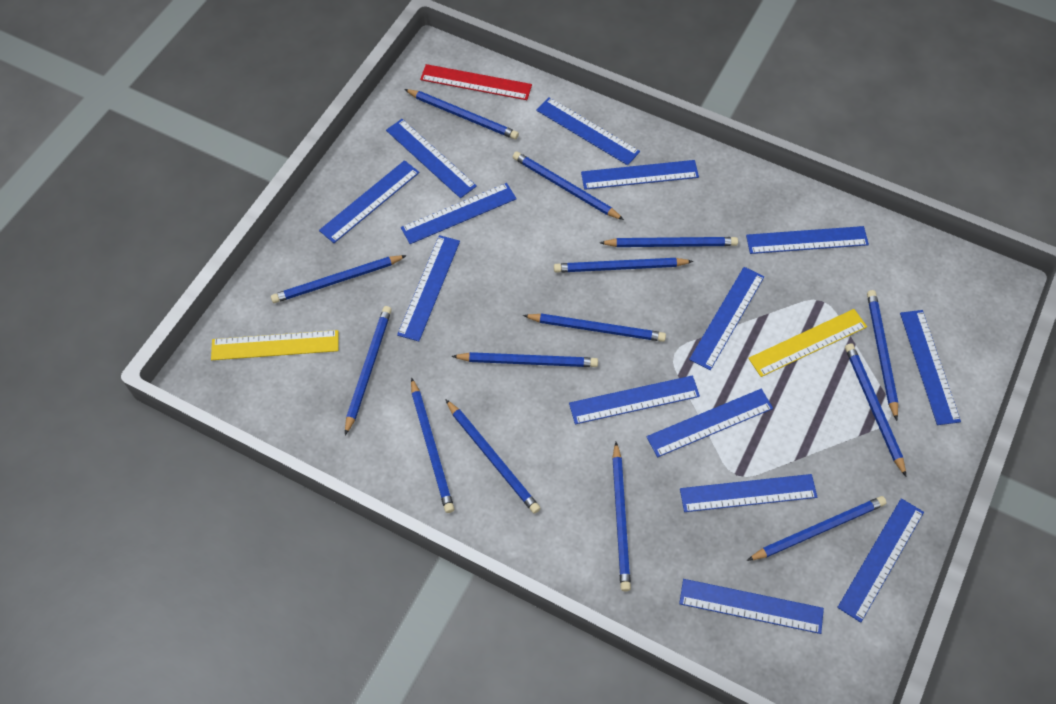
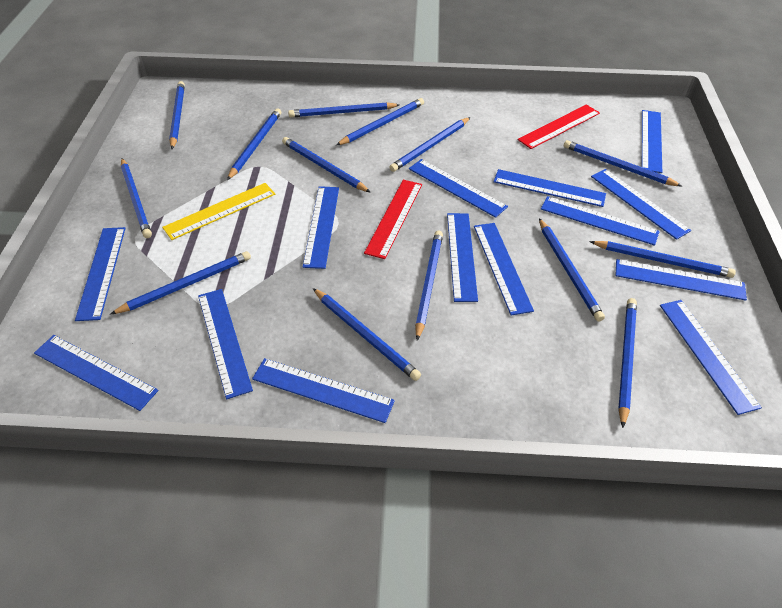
red ruler: 1 -> 2
yellow ruler: 2 -> 1

